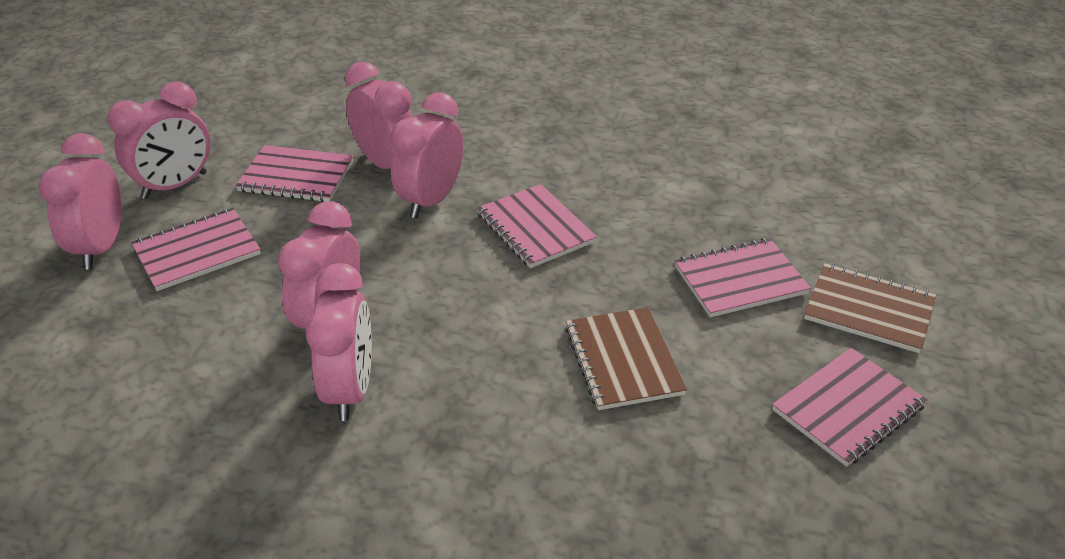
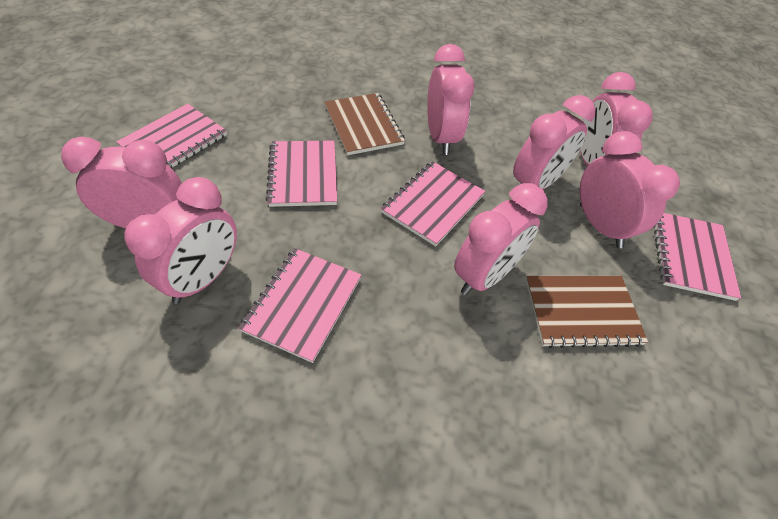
pink clock: 6 -> 7

